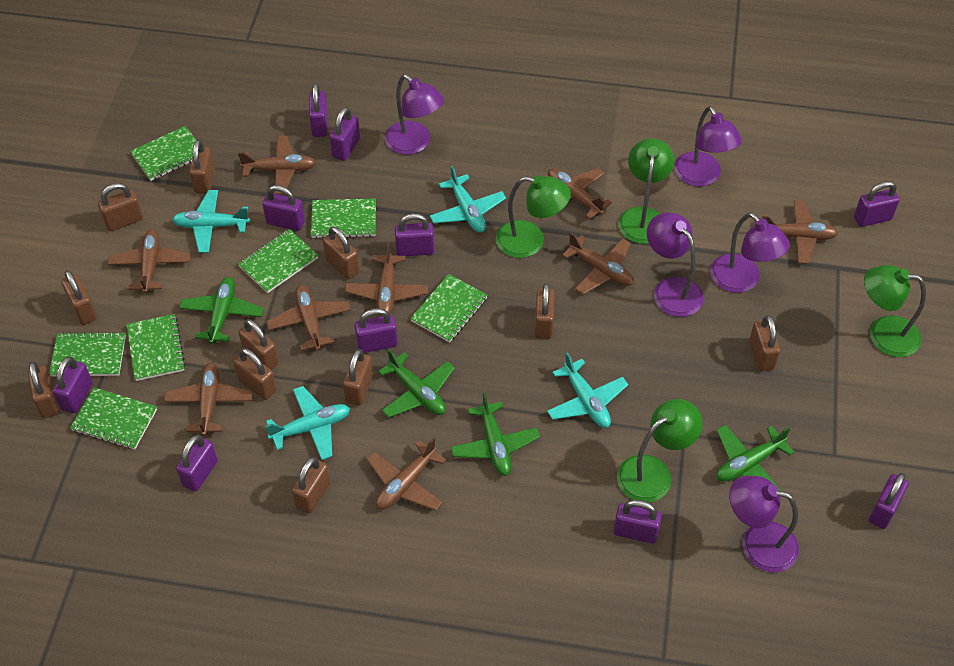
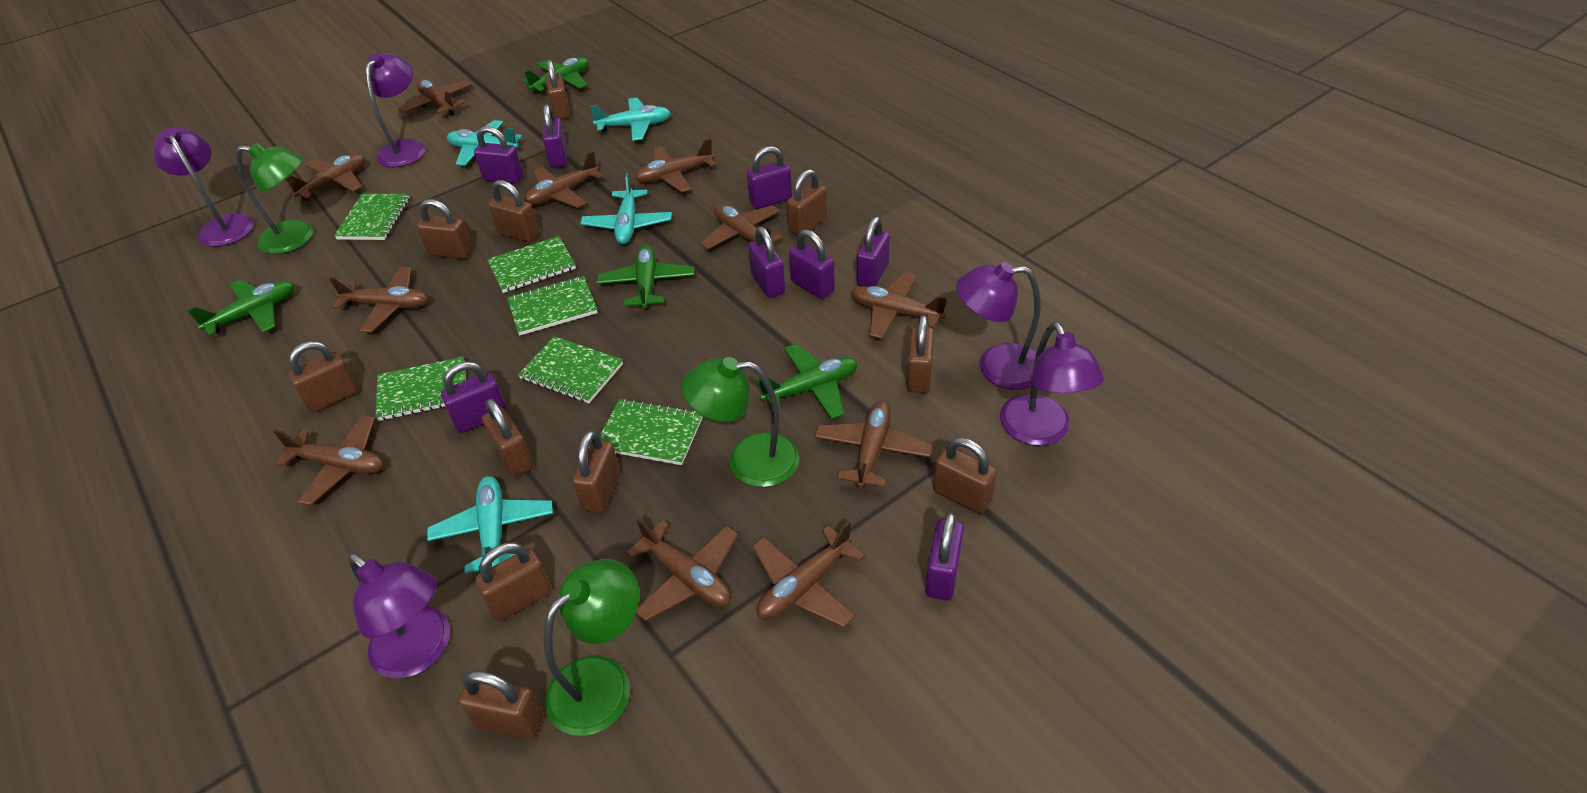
brown plane: 9 -> 11
green lamp: 4 -> 3
green notebook: 7 -> 6
purple padlock: 10 -> 8

